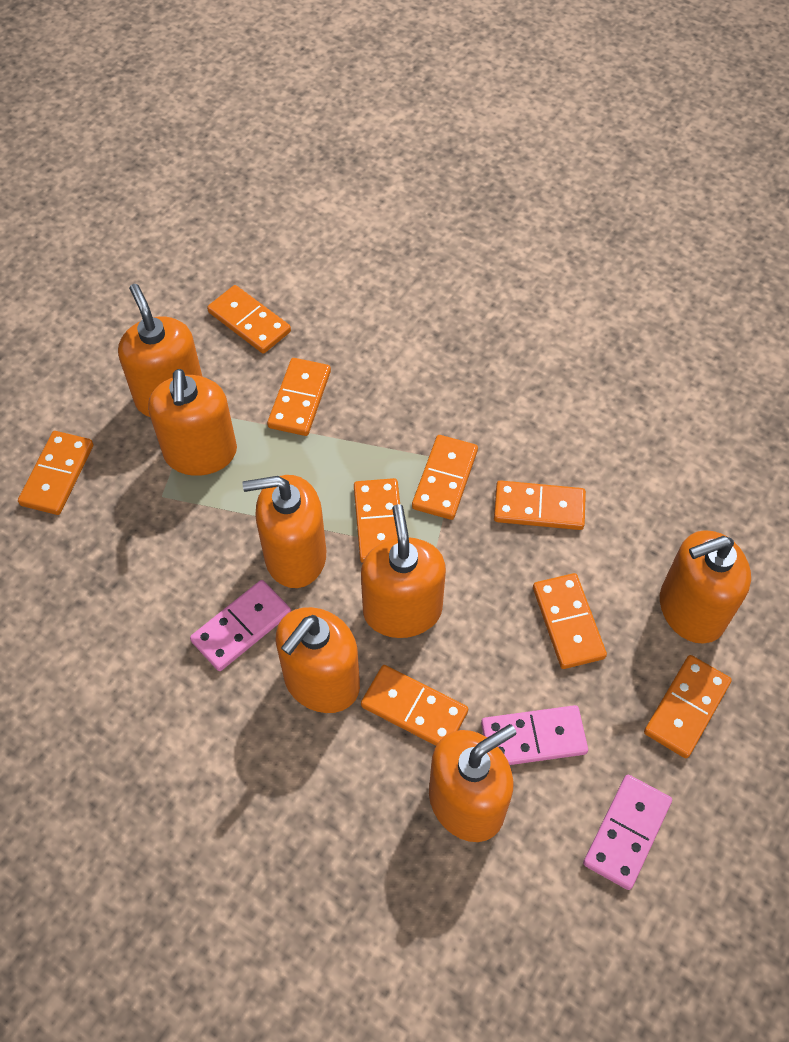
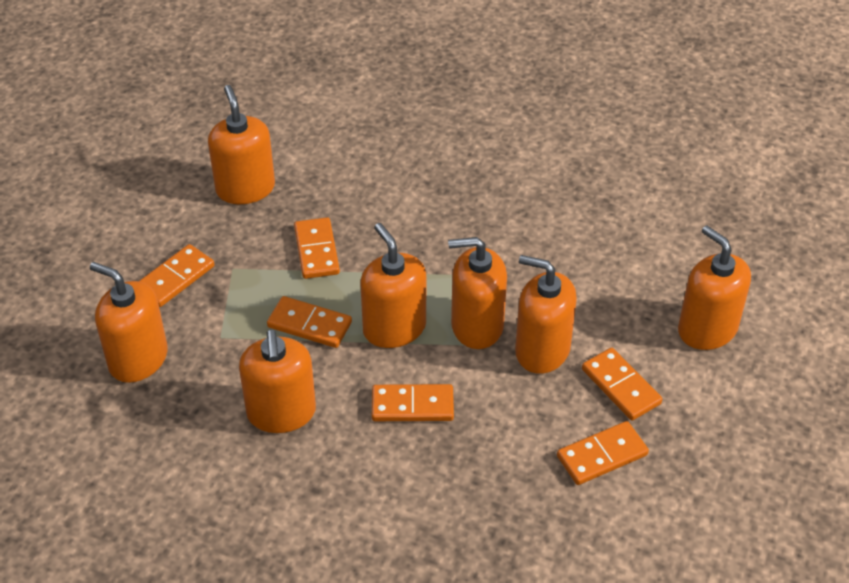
orange domino: 9 -> 6
pink domino: 3 -> 0

